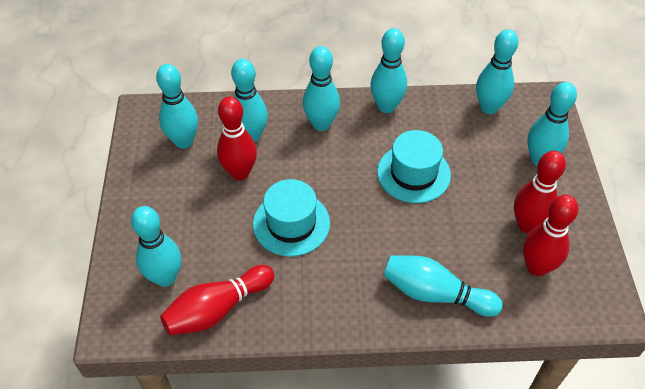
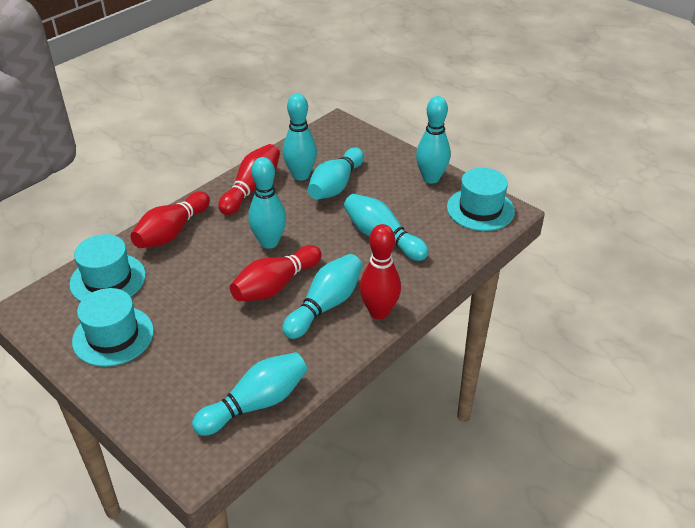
turquoise bowling pin: 8 -> 7
turquoise hat: 2 -> 3

